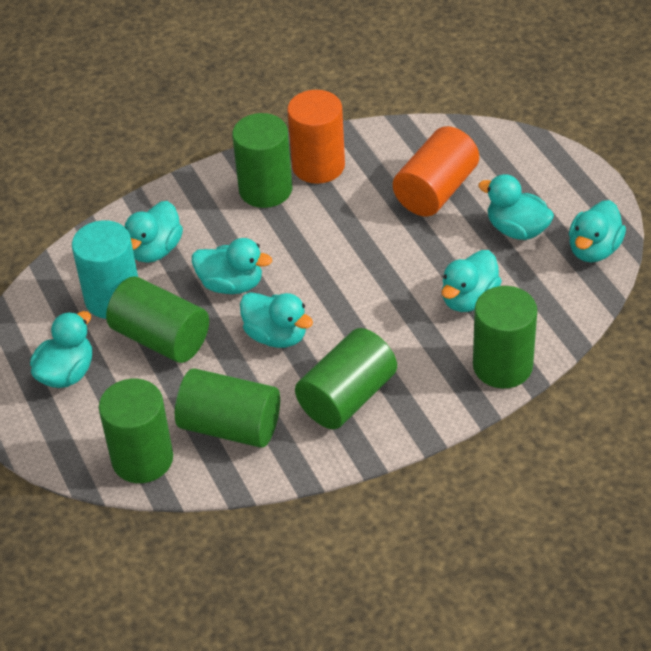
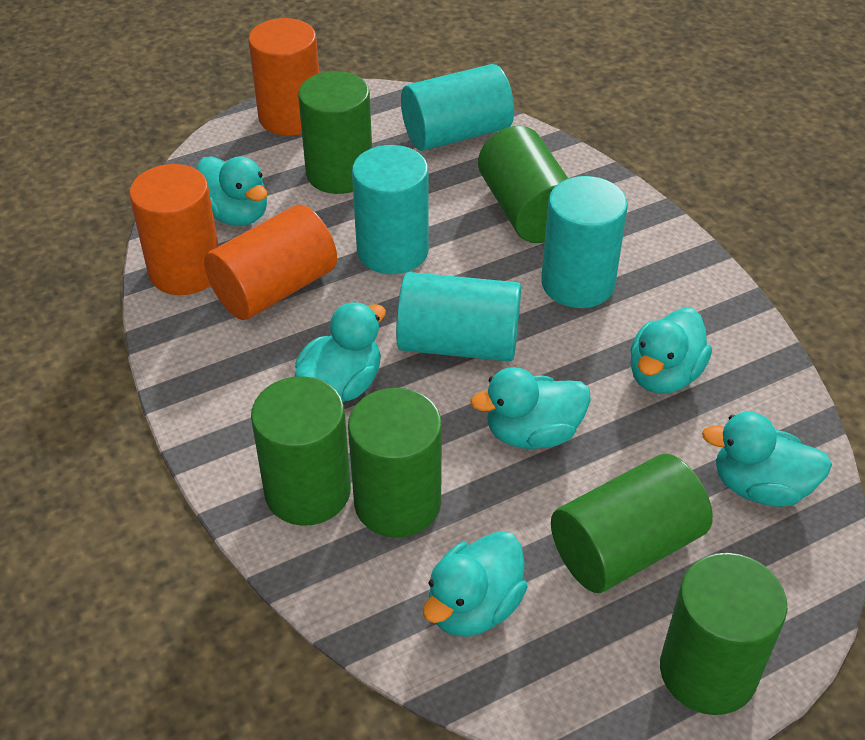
orange cylinder: 2 -> 3
turquoise cylinder: 1 -> 4
turquoise duck: 7 -> 6

